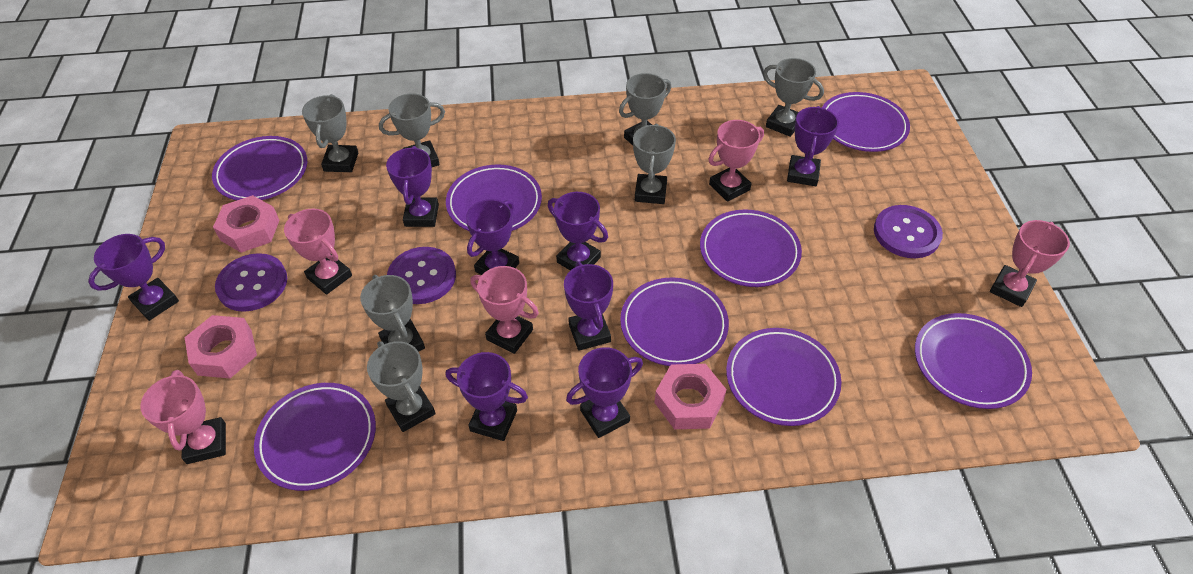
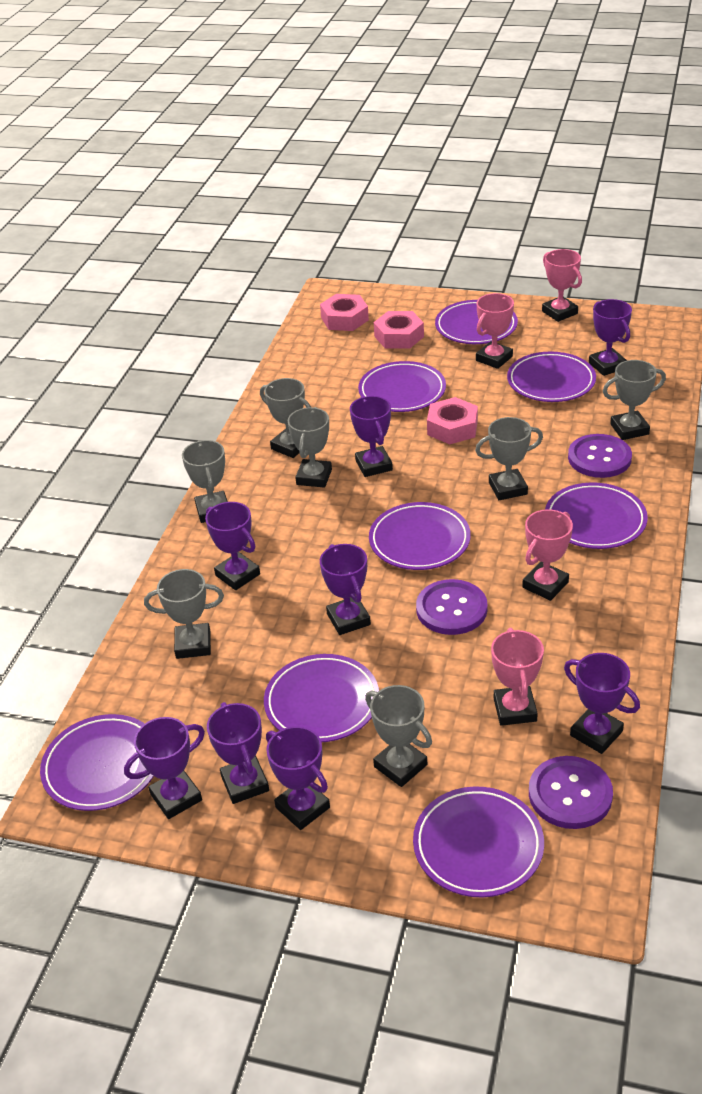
pink trophy: 5 -> 4

